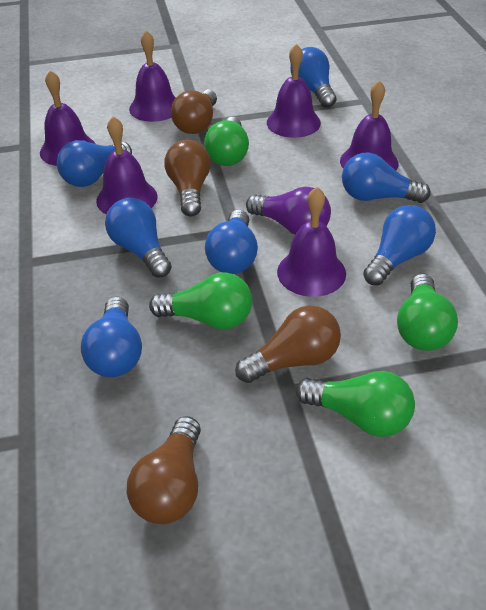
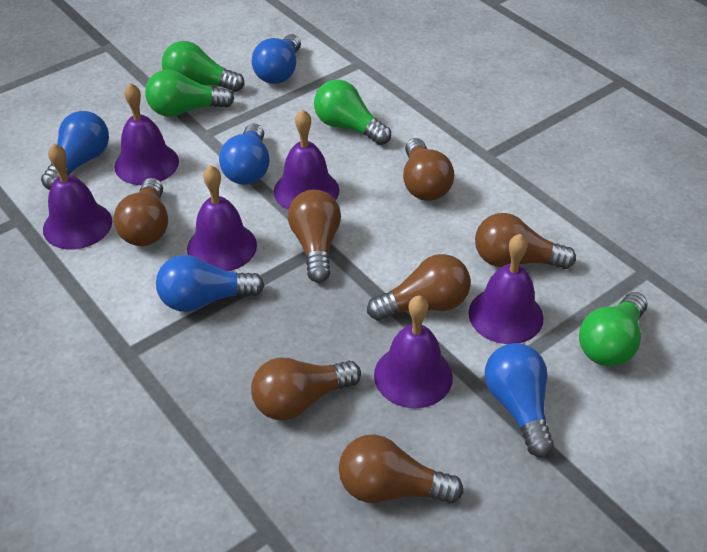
blue light bulb: 7 -> 5
brown light bulb: 4 -> 7
purple light bulb: 1 -> 0

